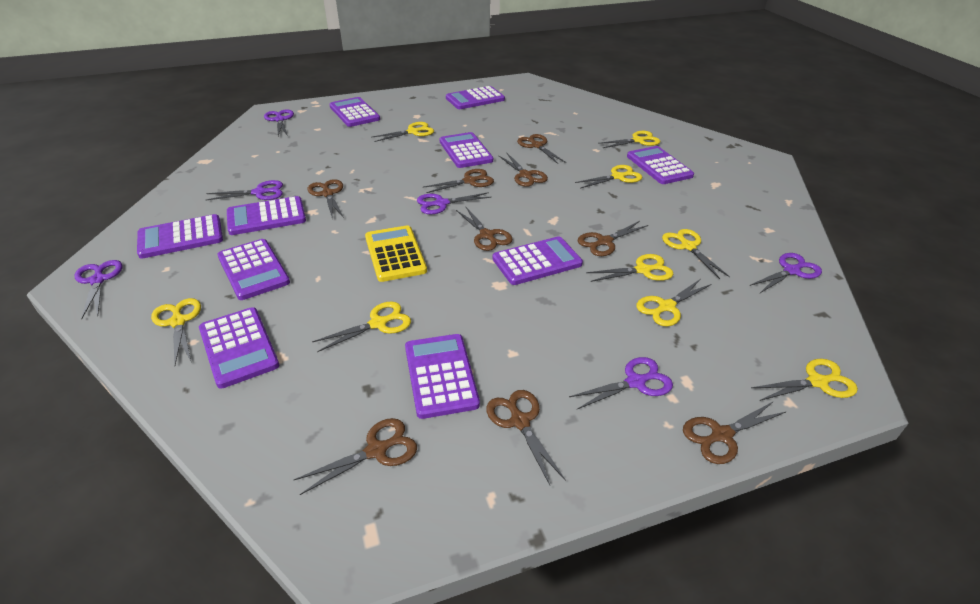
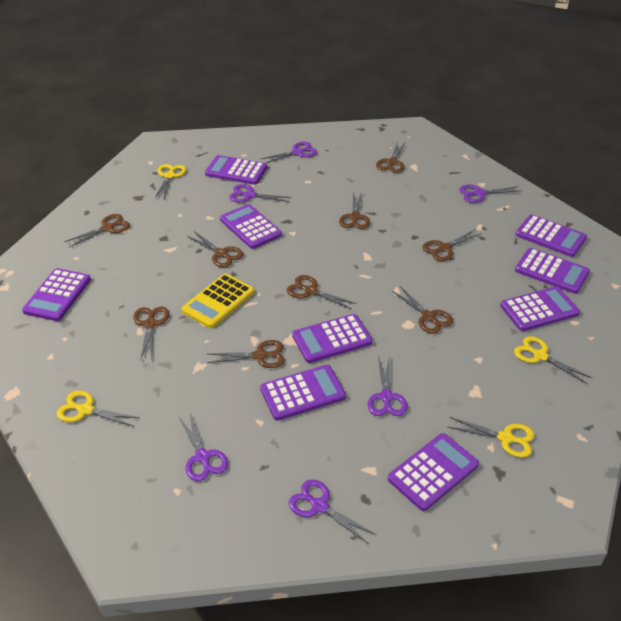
purple calculator: 10 -> 9
yellow scissors: 9 -> 4

